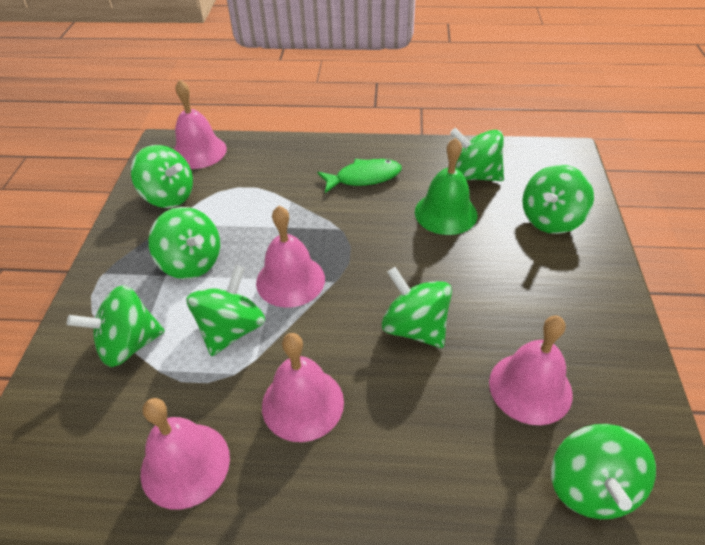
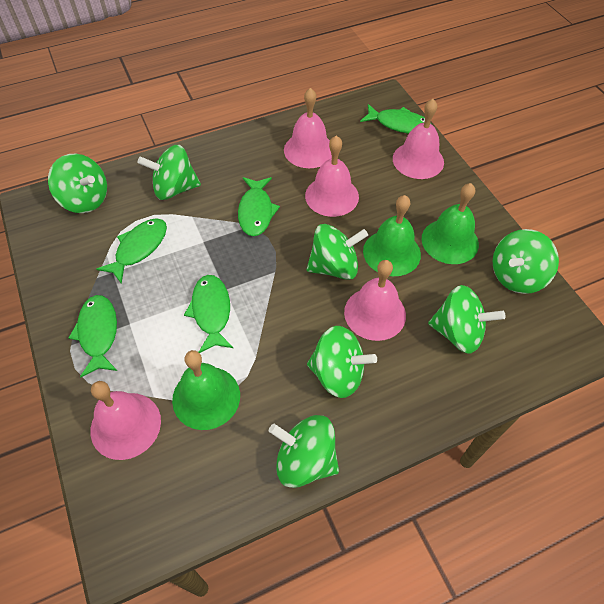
green bell: 1 -> 3
green fish: 1 -> 5
green spinning top: 8 -> 7

